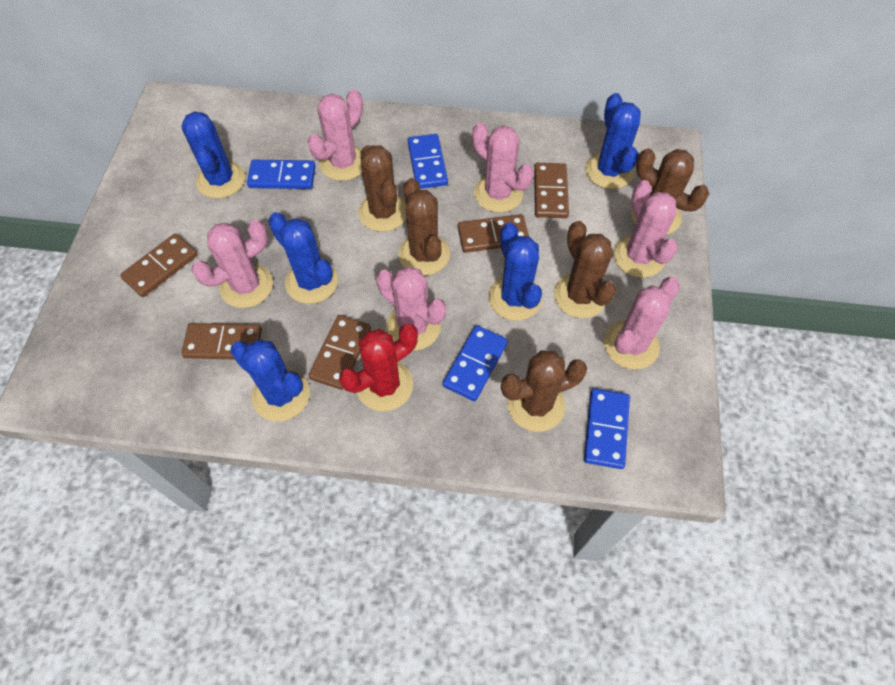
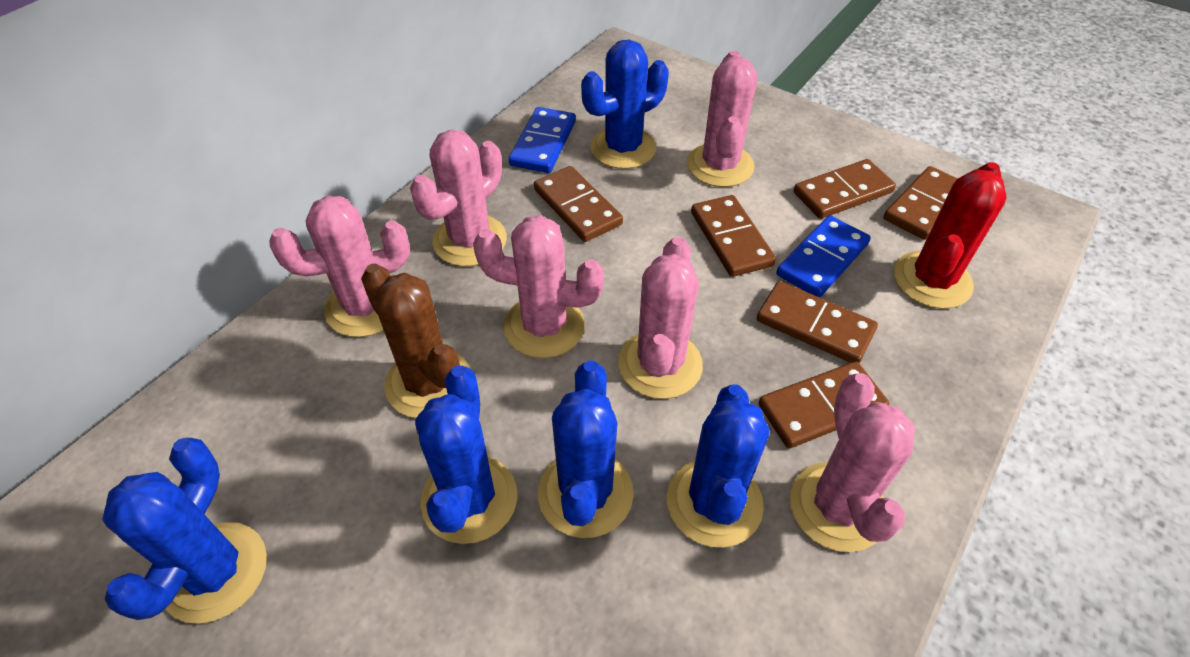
blue domino: 4 -> 2
brown cactus: 5 -> 1
brown domino: 5 -> 6

